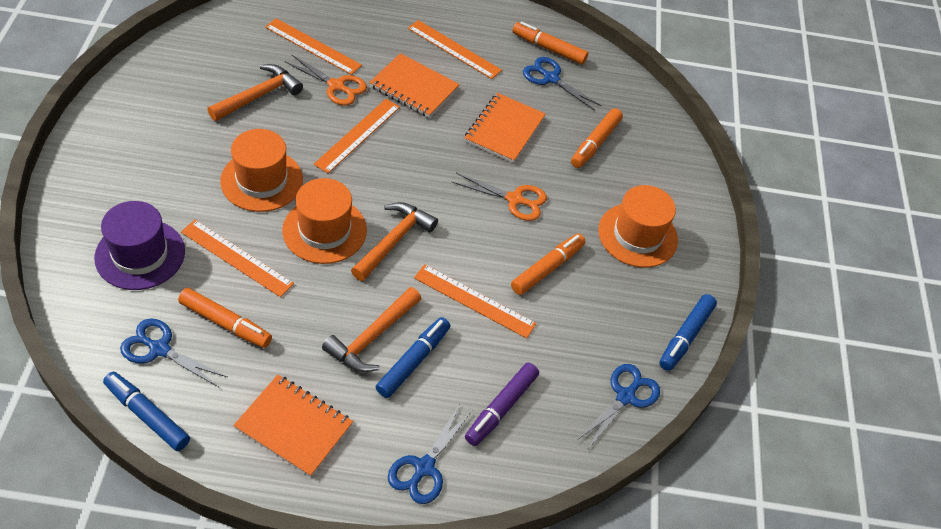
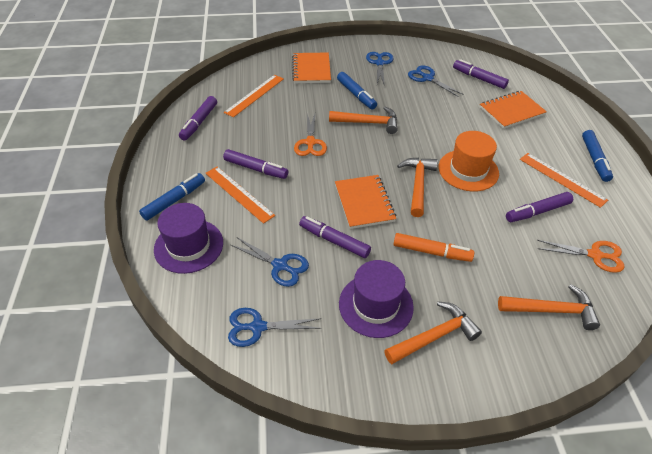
orange hammer: 3 -> 4
orange hat: 3 -> 1
orange marker: 4 -> 1
orange ruler: 5 -> 3
purple hat: 1 -> 2
purple marker: 1 -> 5

